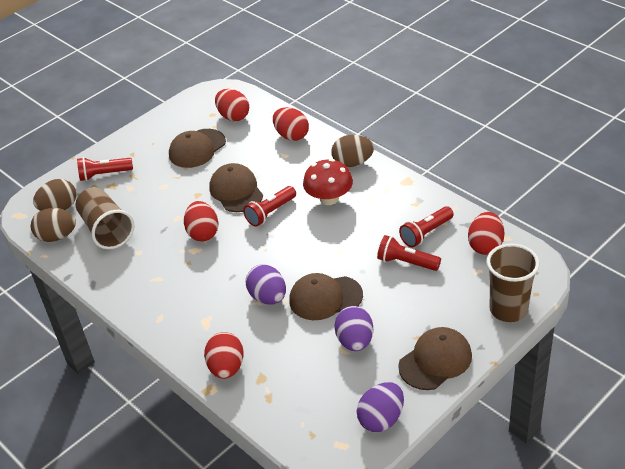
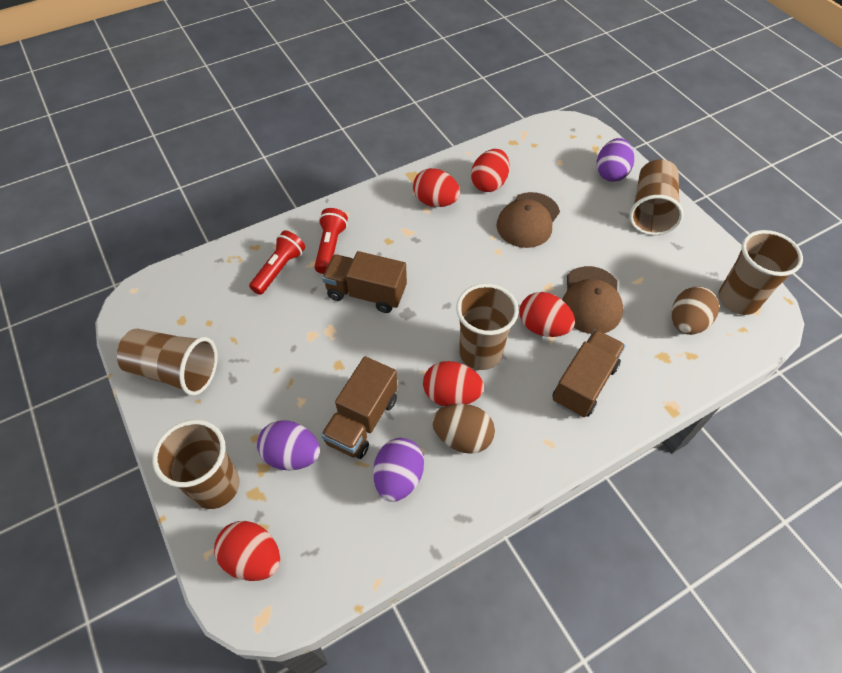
brown cap: 4 -> 2
brown cup: 2 -> 5
brown egg: 3 -> 2
brown truck: 0 -> 3
red flashlight: 4 -> 2
red mushroom: 1 -> 0

